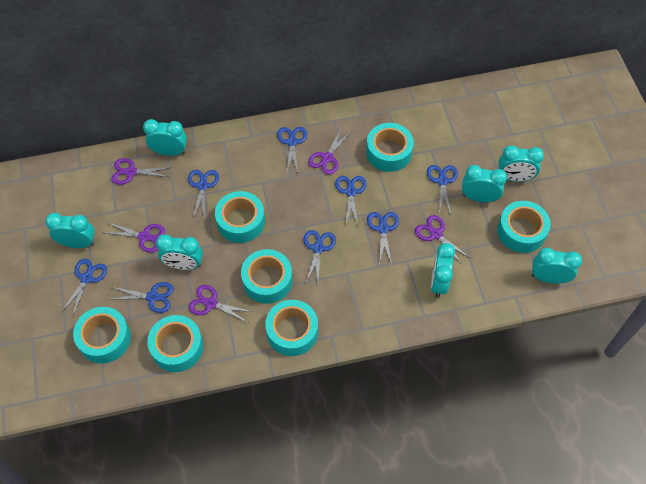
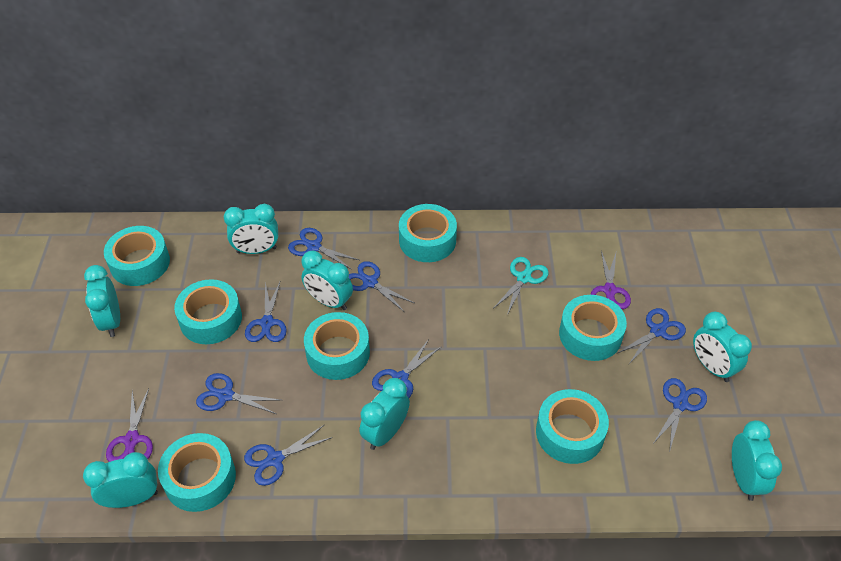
purple scissors: 5 -> 2
turquoise scissors: 0 -> 1

